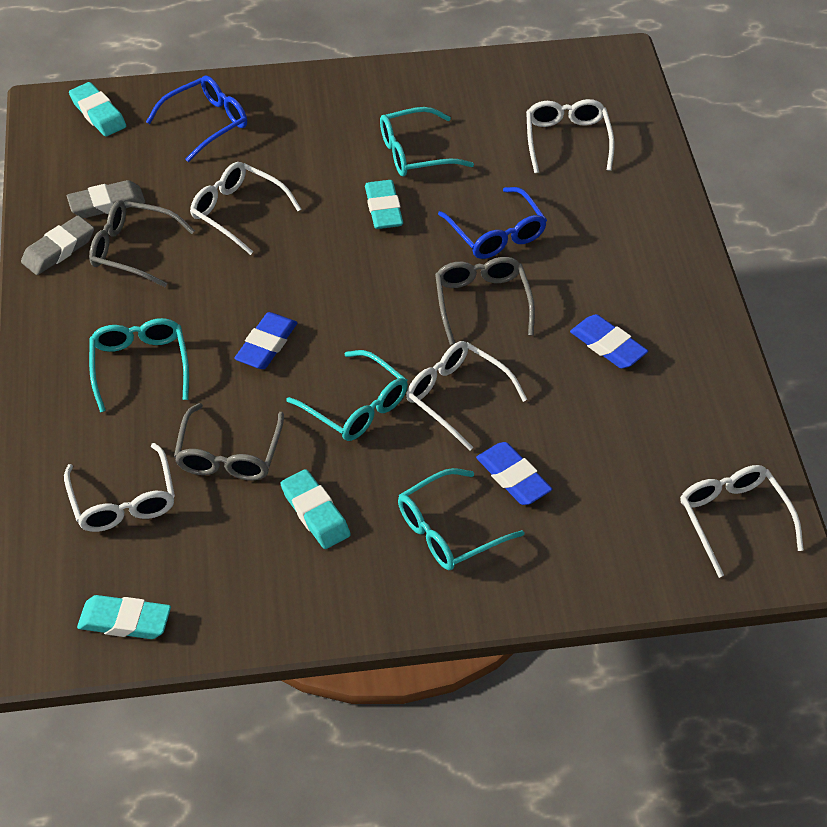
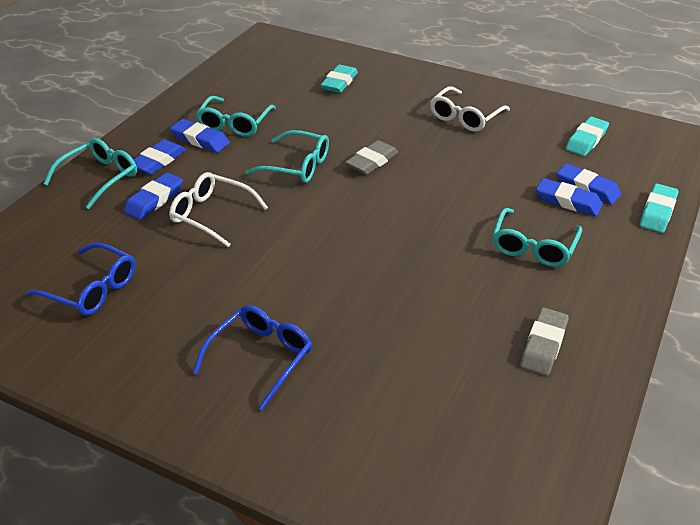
blue eraser: 3 -> 5
grey glasses: 3 -> 0
turquoise eraser: 4 -> 3
white glasses: 5 -> 2

